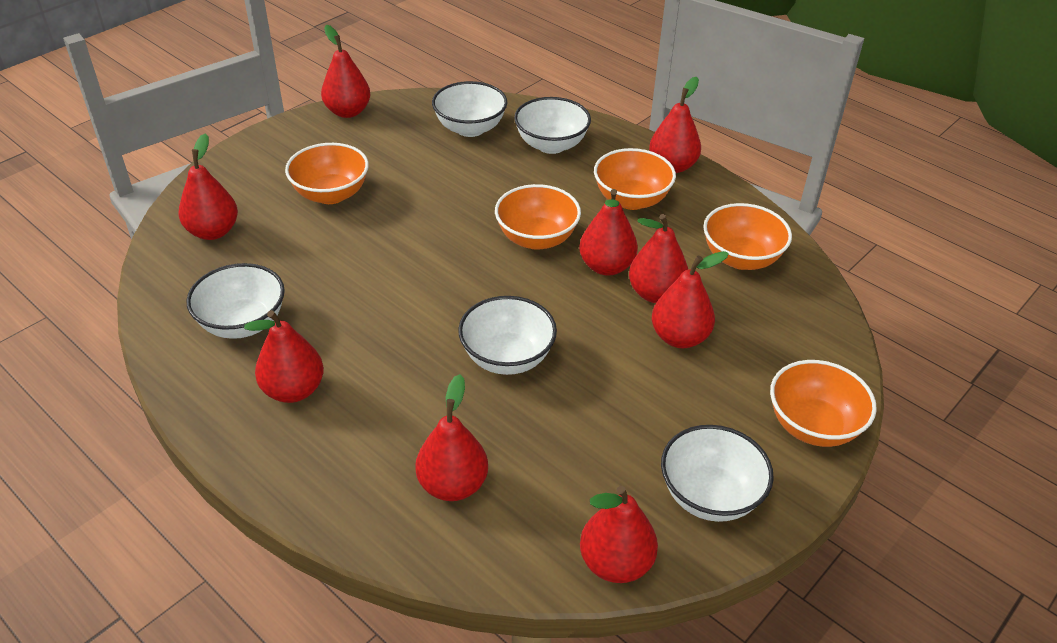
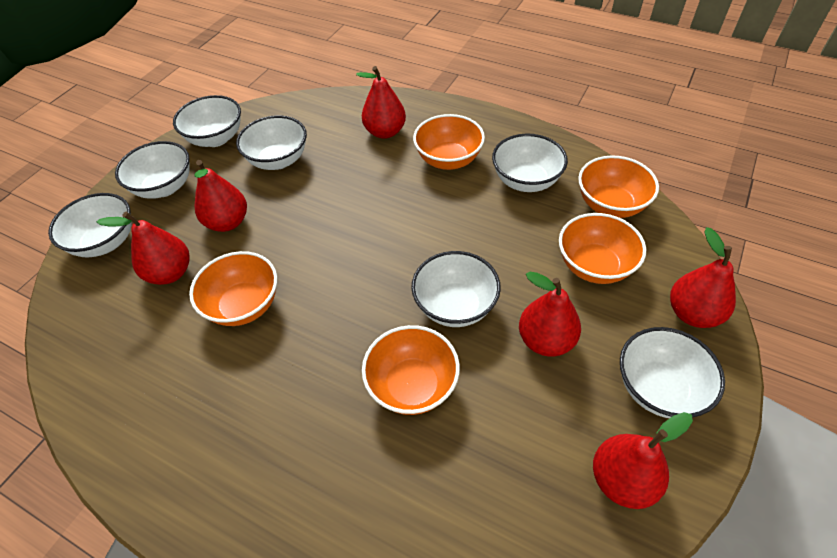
red pear: 9 -> 6
white bowl: 5 -> 7

